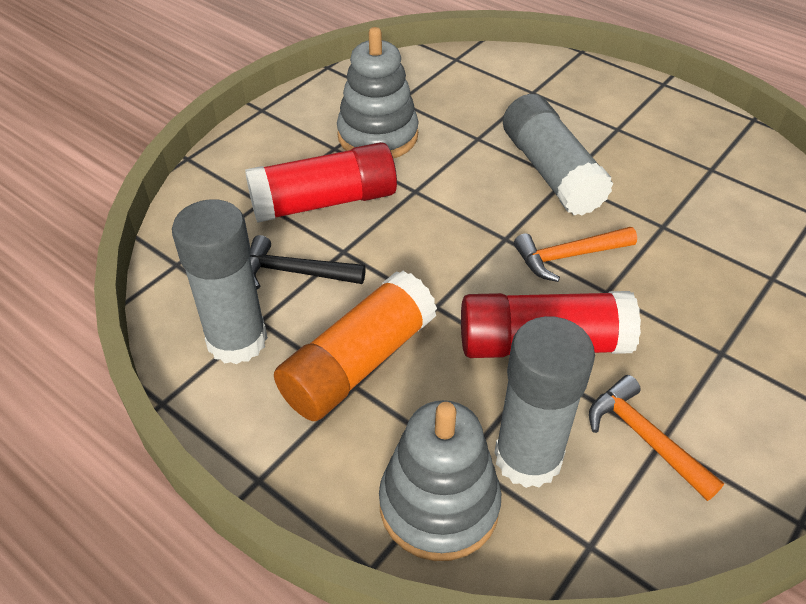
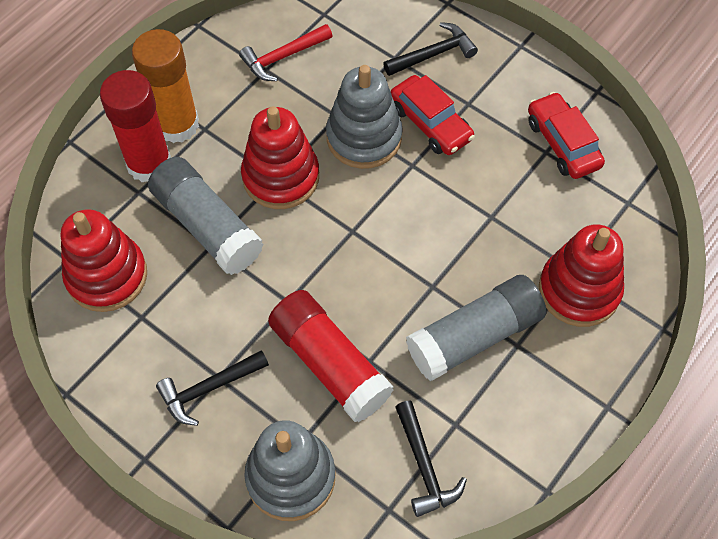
black hammer: 1 -> 3
grey glue stick: 3 -> 2
orange hammer: 2 -> 0
red car: 0 -> 2
red hammer: 0 -> 1
red stacking toy: 0 -> 3

